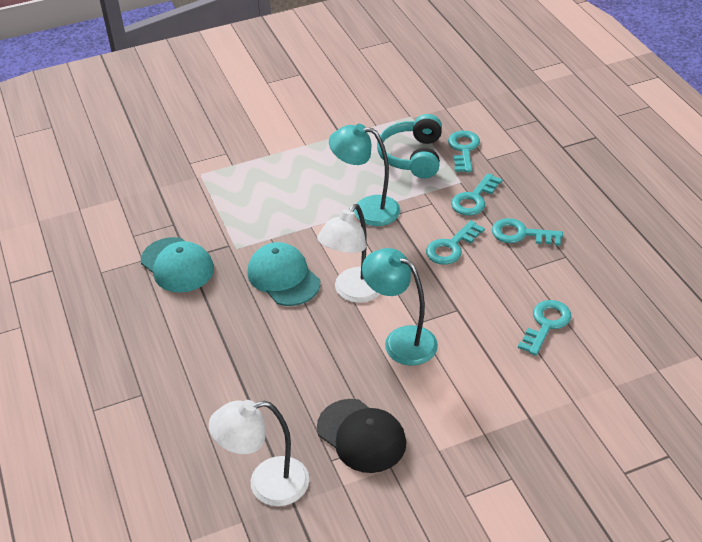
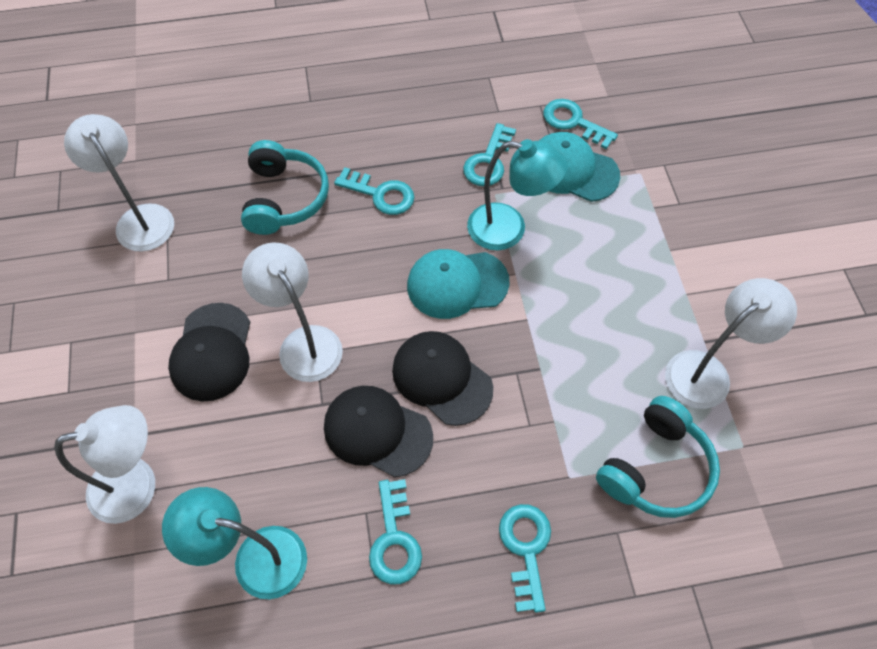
black cap: 1 -> 3
turquoise headphones: 1 -> 2
white lamp: 2 -> 4

